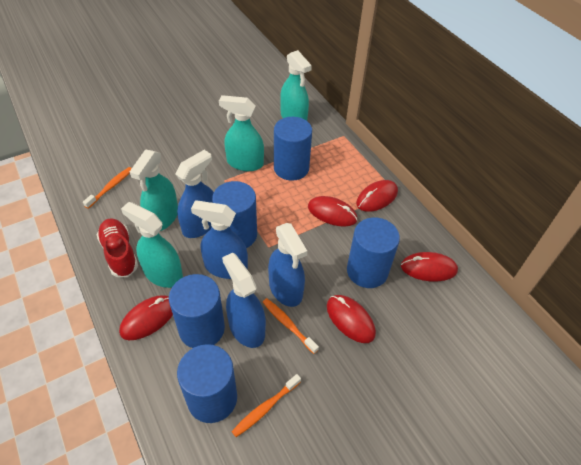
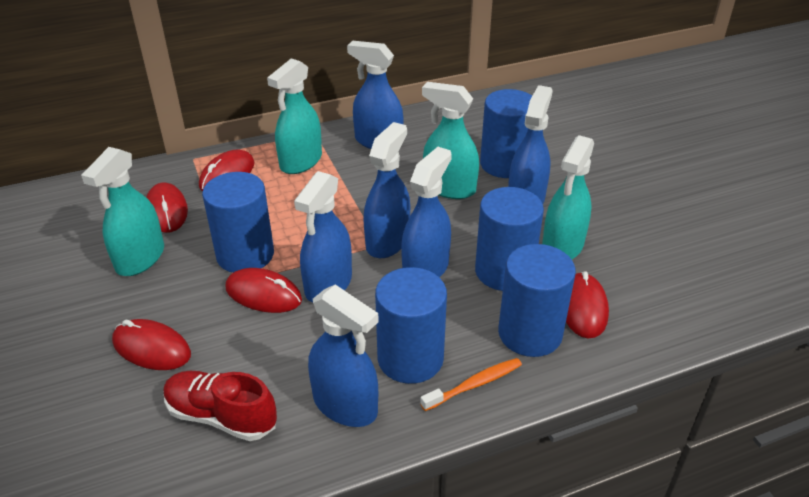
blue spray bottle: 4 -> 6
orange toothbrush: 3 -> 1

